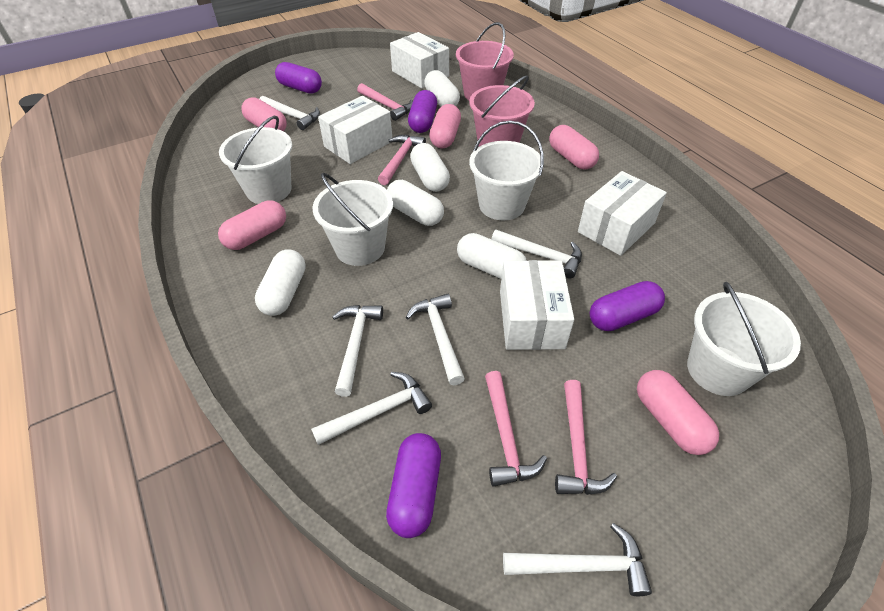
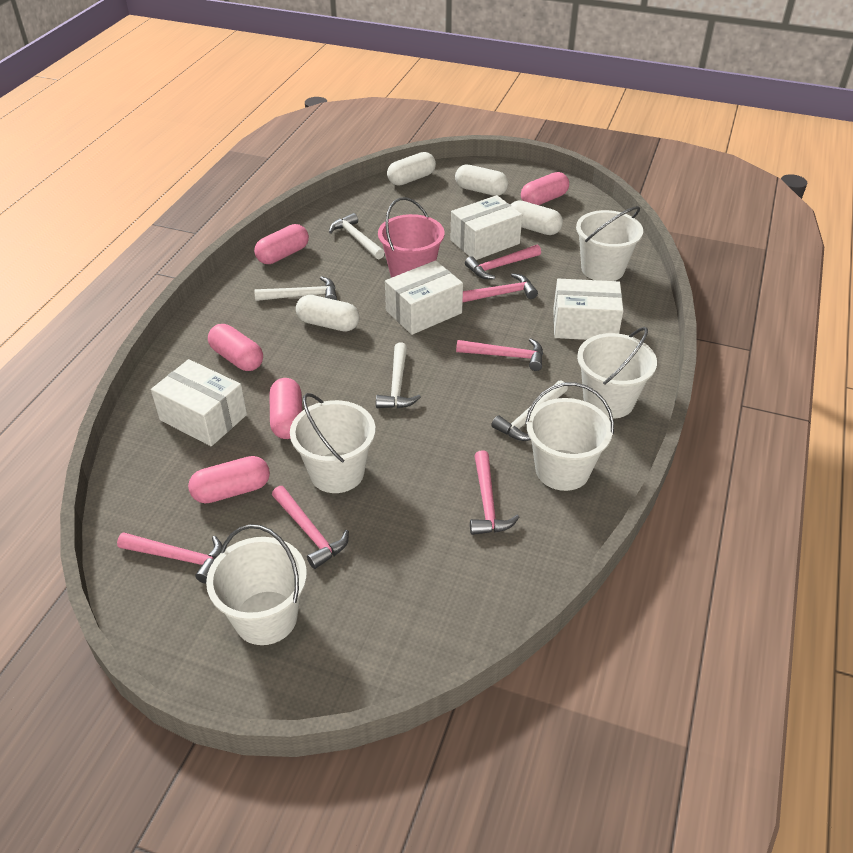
pink bucket: 2 -> 1
pink hammer: 4 -> 6
purple capsule: 4 -> 0
white bucket: 4 -> 5
white capsule: 5 -> 4
white hammer: 6 -> 4

